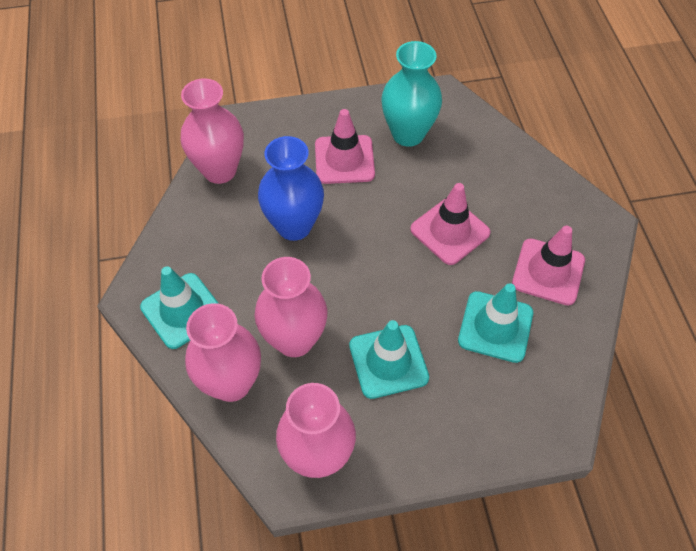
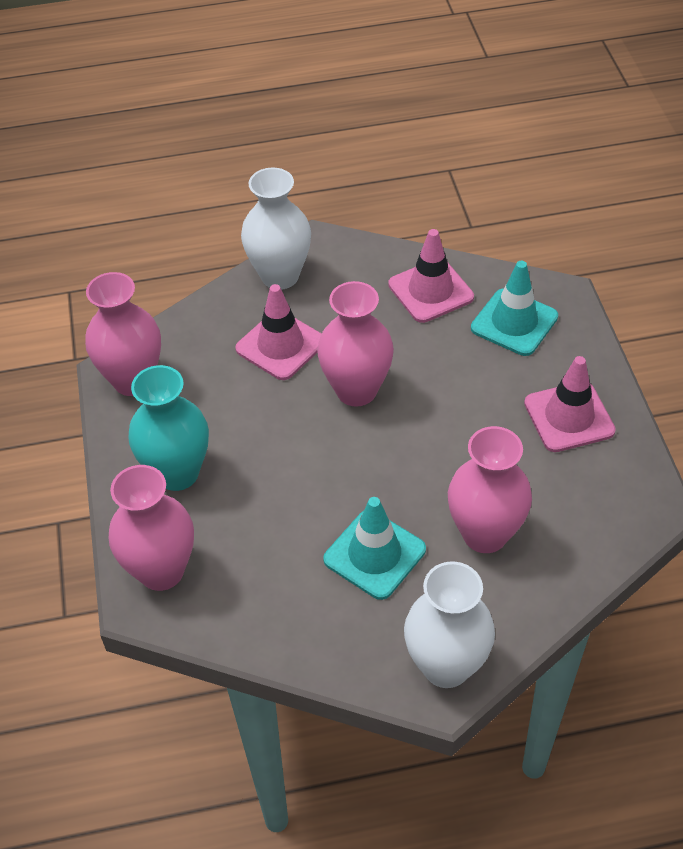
blue vase: 1 -> 0
turquoise traffic cone: 3 -> 2
white vase: 0 -> 2

